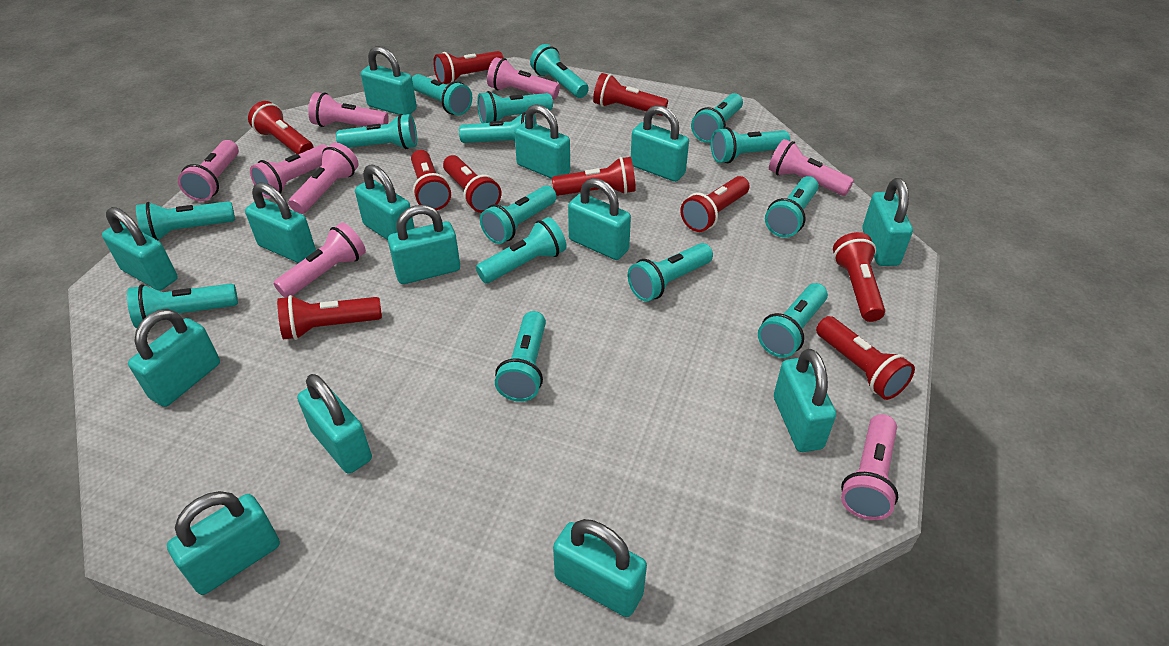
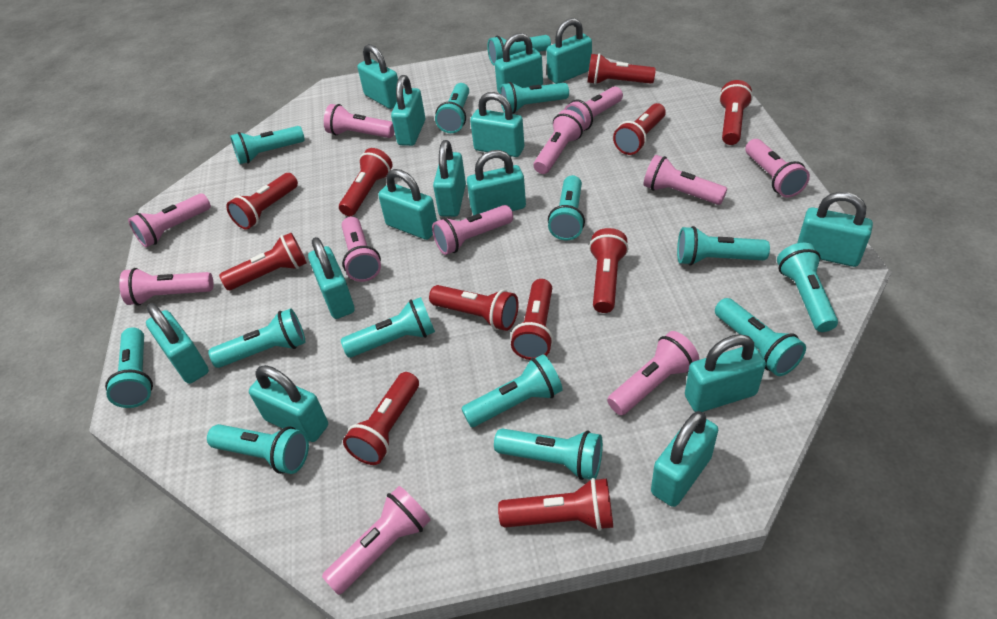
pink flashlight: 8 -> 11
red flashlight: 10 -> 11
turquoise flashlight: 15 -> 14

